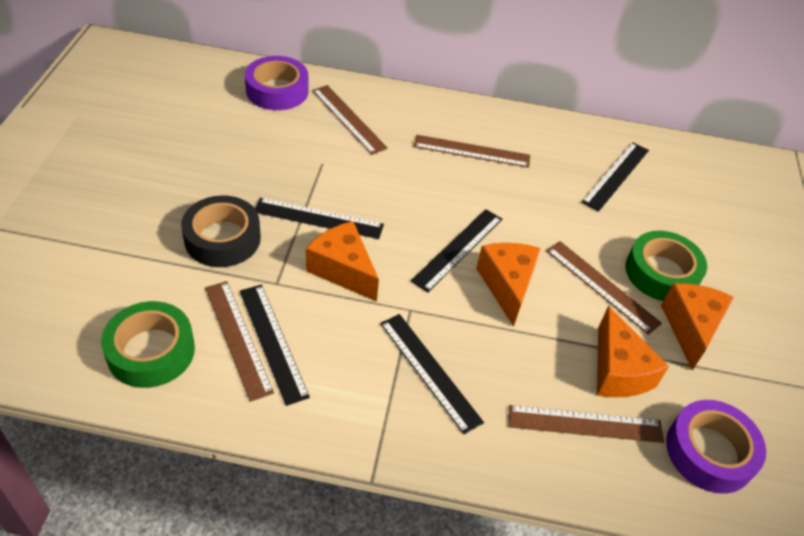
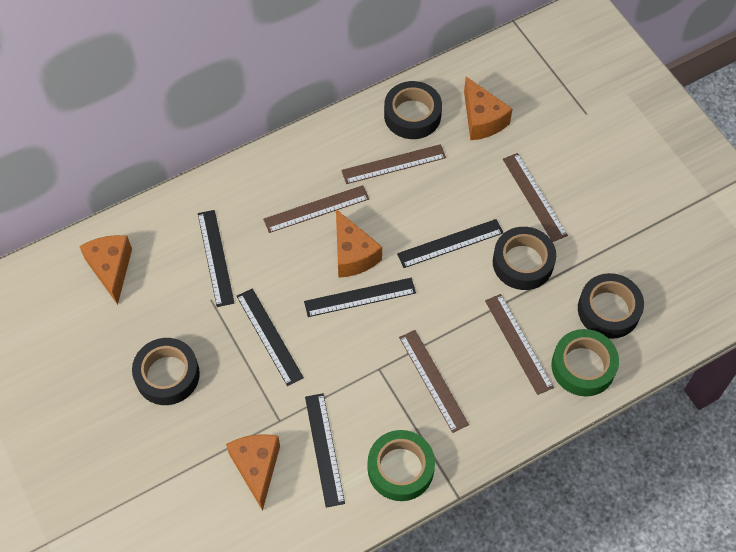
black tape: 1 -> 4
purple tape: 2 -> 0

